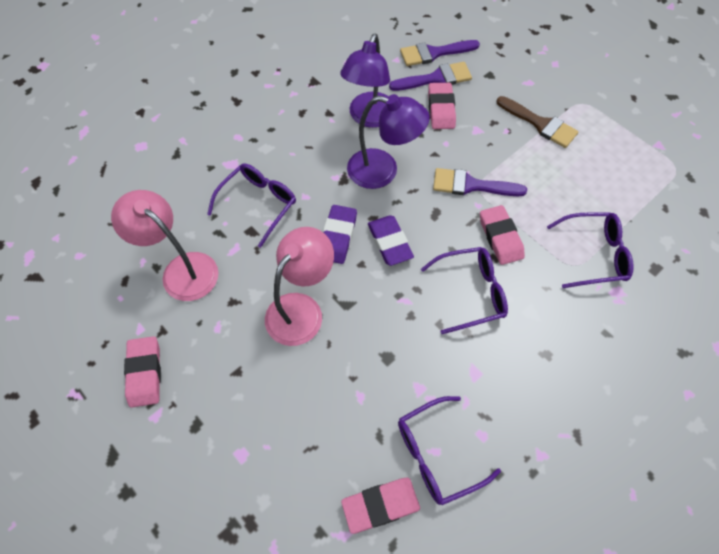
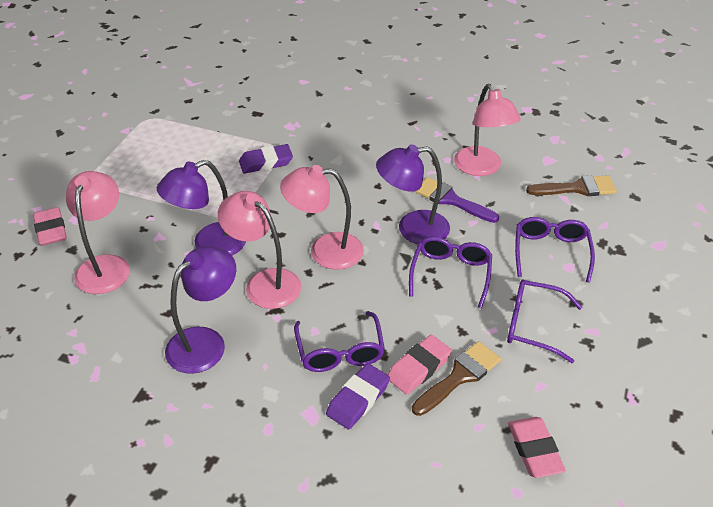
brown brush: 1 -> 2
pink eraser: 4 -> 3
pink lamp: 2 -> 4
purple brush: 3 -> 1
purple lamp: 2 -> 3

